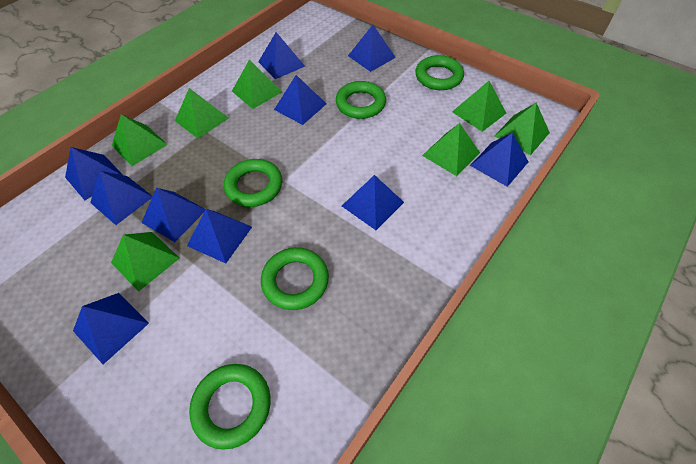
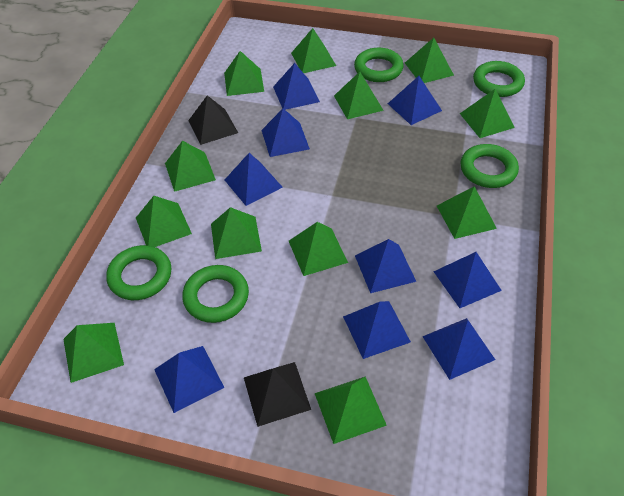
black pyramid: 0 -> 2
blue pyramid: 10 -> 9
green pyramid: 7 -> 12

